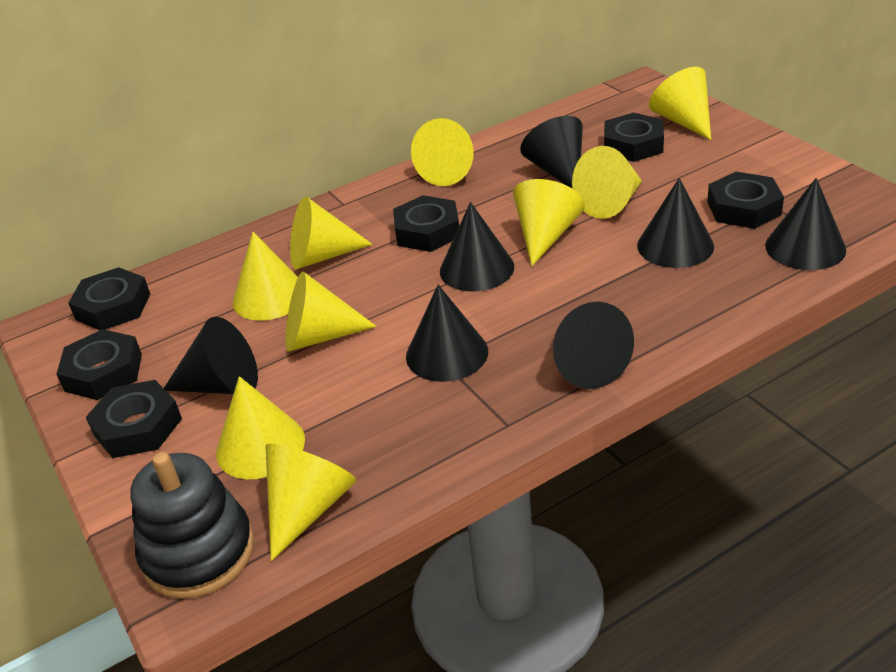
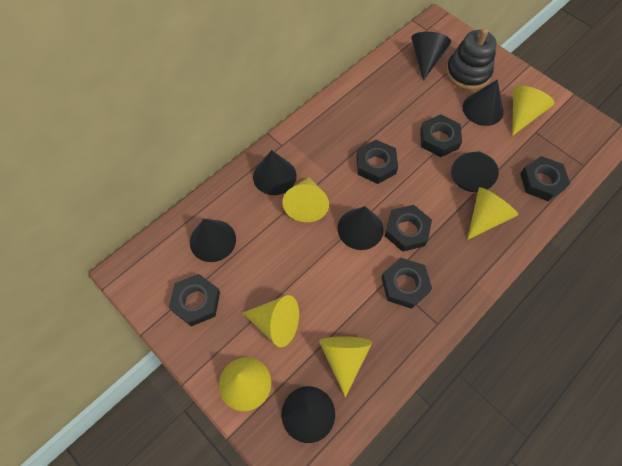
yellow cone: 9 -> 6

